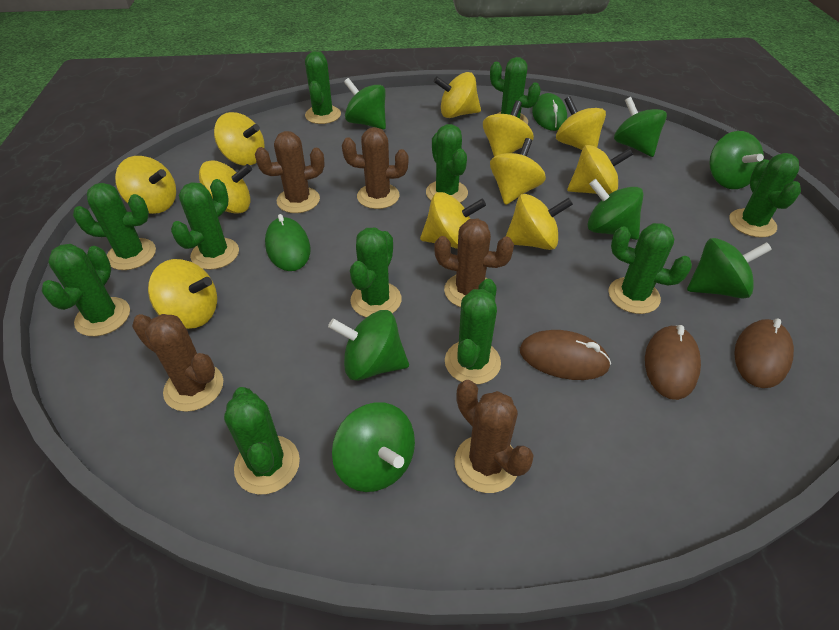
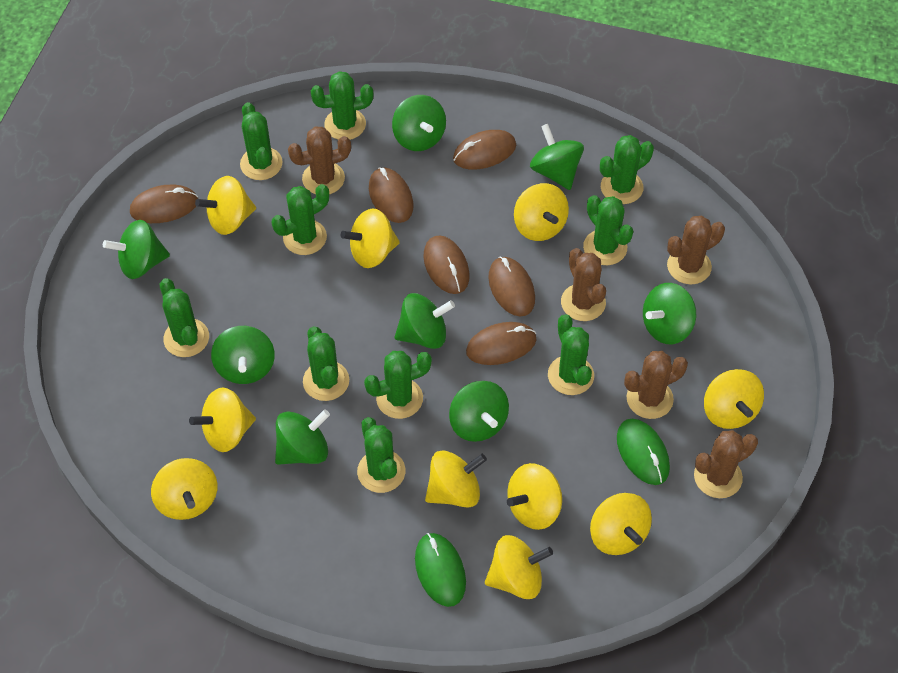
brown mouse: 3 -> 6
green cactus: 11 -> 10
green spinning top: 7 -> 8
yellow spinning top: 11 -> 10

